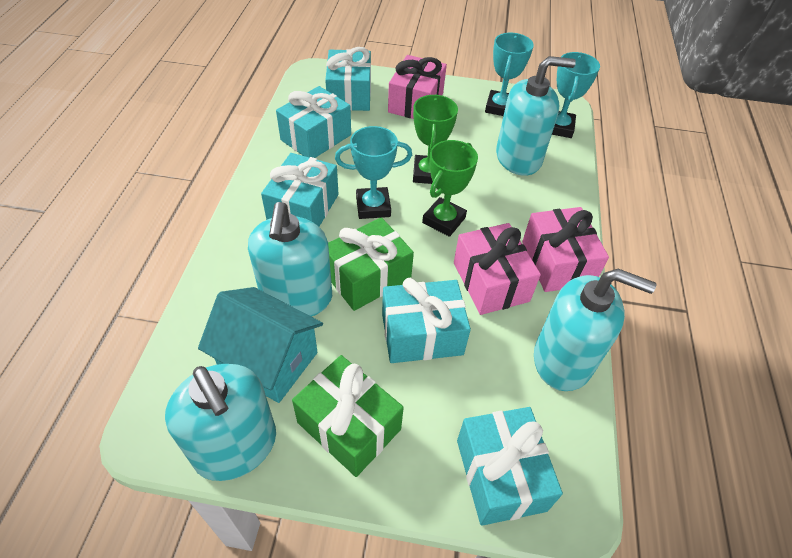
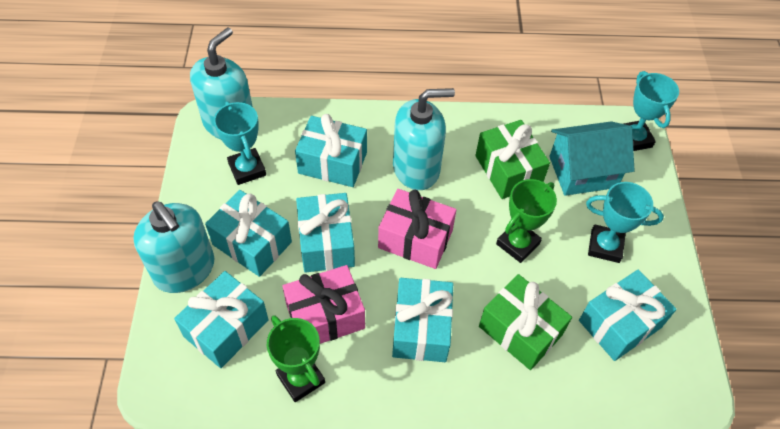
pink gift: 3 -> 2
turquoise gift: 5 -> 6
turquoise soap dispenser: 4 -> 3

